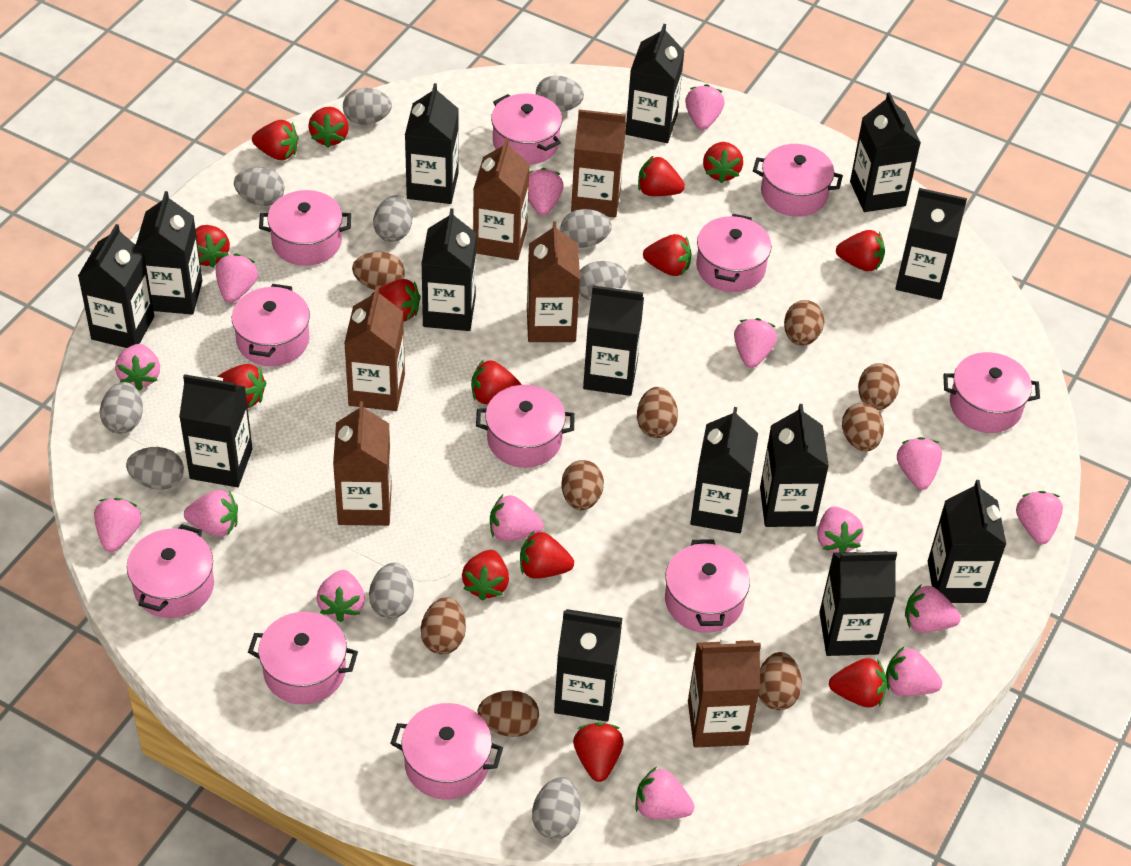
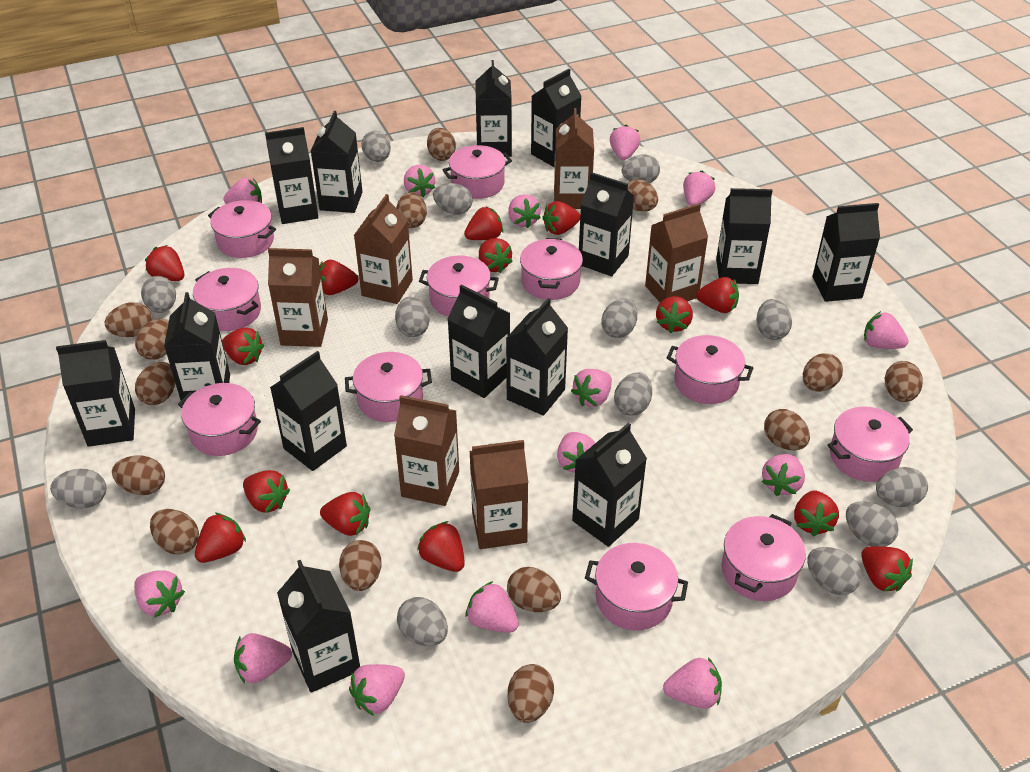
brown egg: 9 -> 14
grey egg: 10 -> 13
pink strawberry: 15 -> 14

